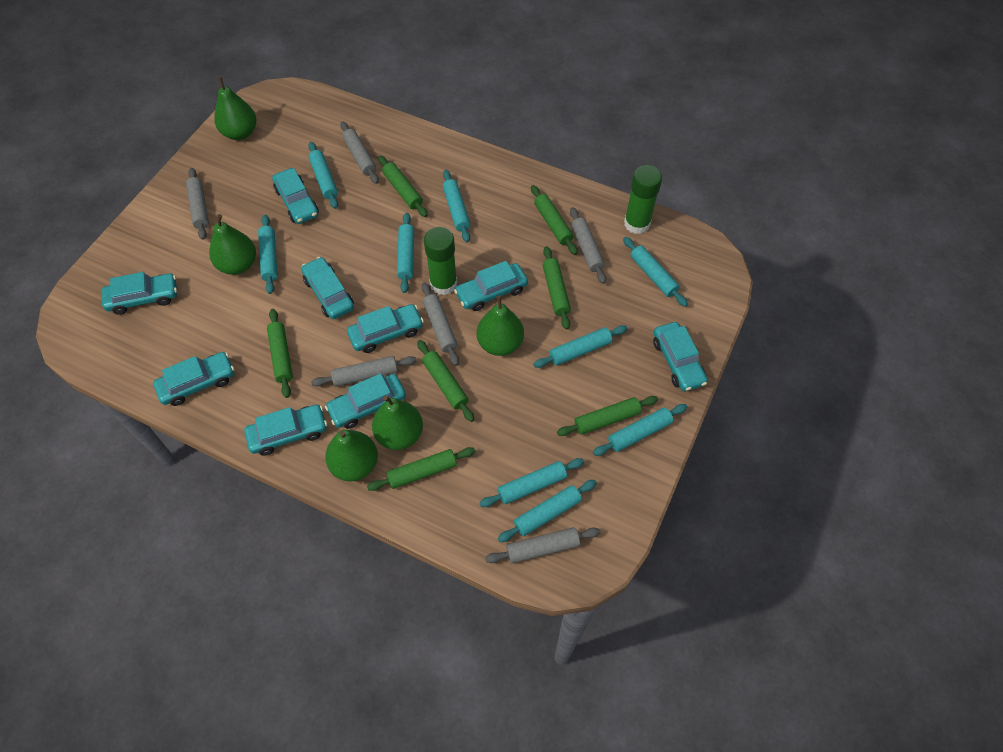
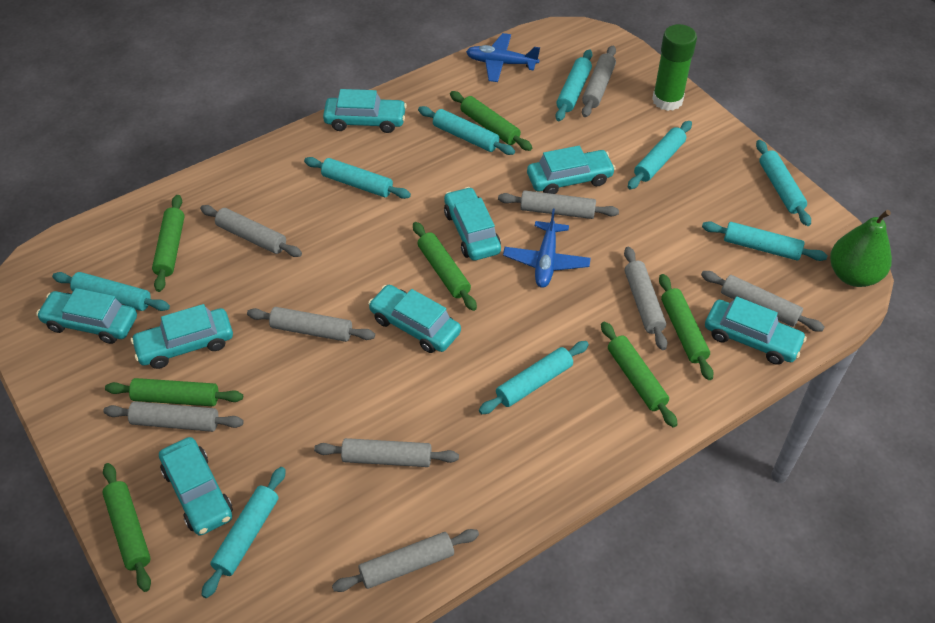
blue plane: 0 -> 2
green glue stick: 2 -> 1
green pear: 5 -> 1
grey rolling pin: 6 -> 9
turquoise car: 9 -> 8

